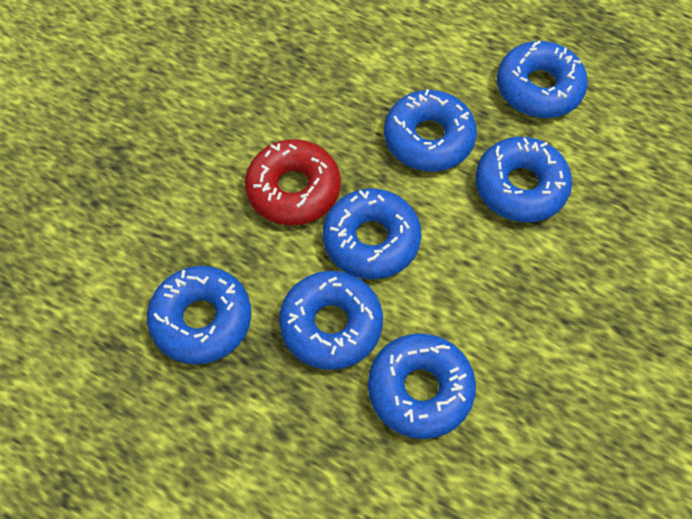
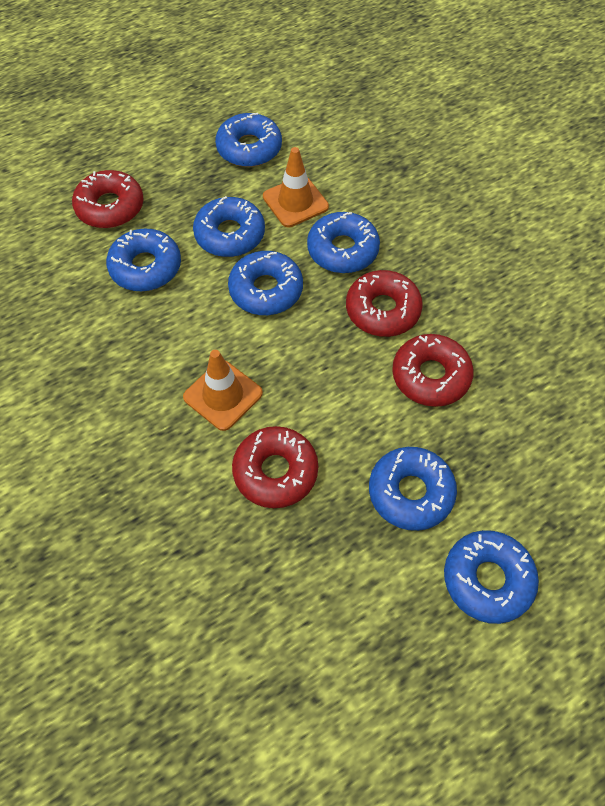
orange traffic cone: 0 -> 2
red donut: 1 -> 4

